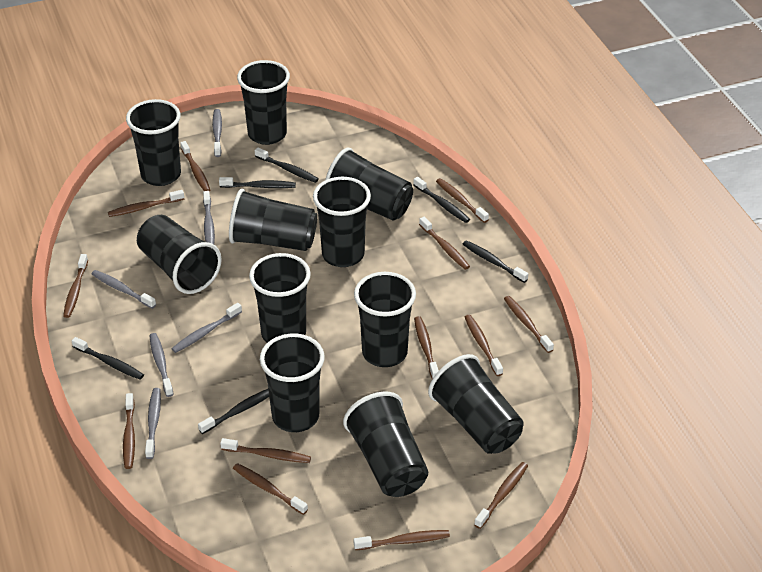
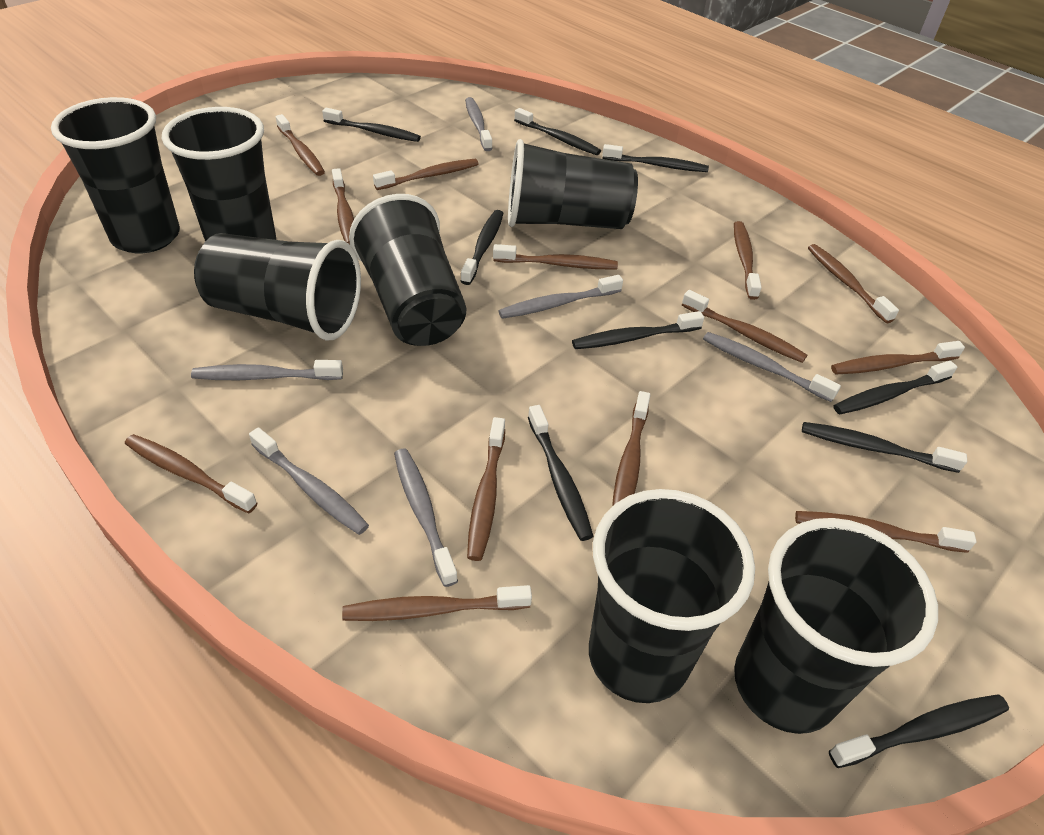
black cup: 11 -> 7
black toothbrush: 6 -> 9

